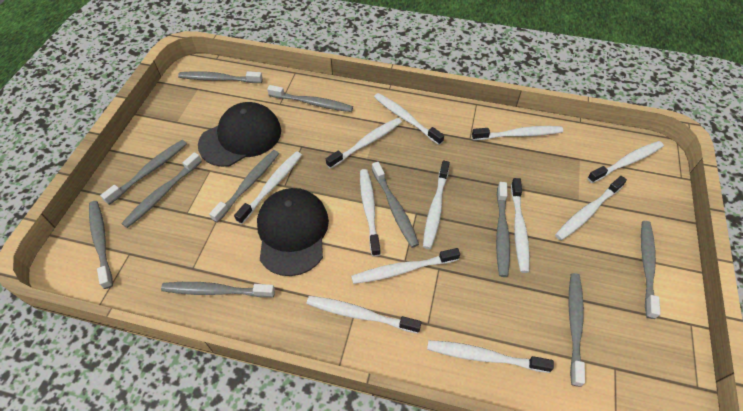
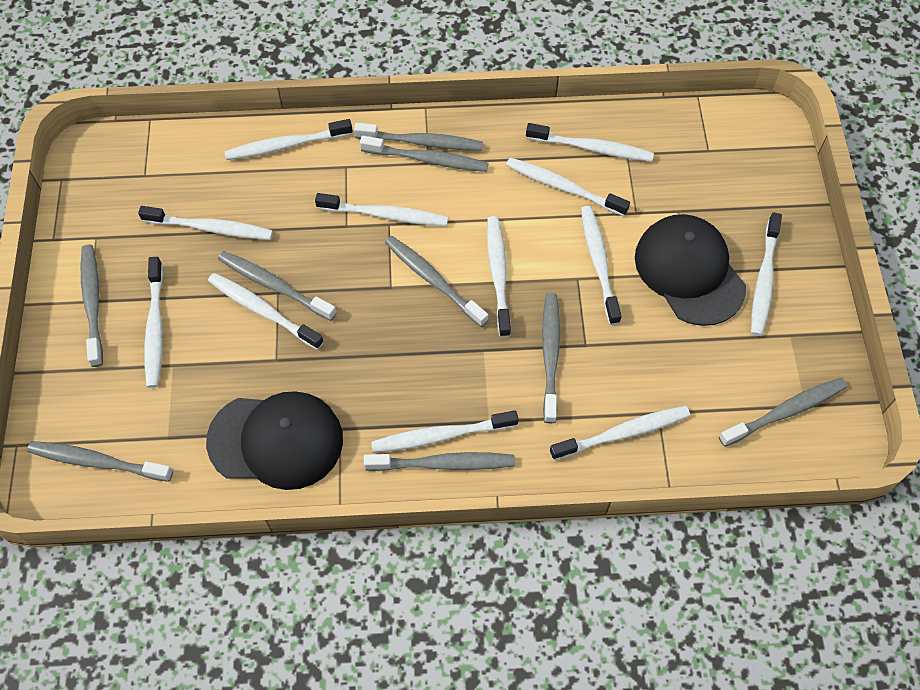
grey toothbrush: 11 -> 9

